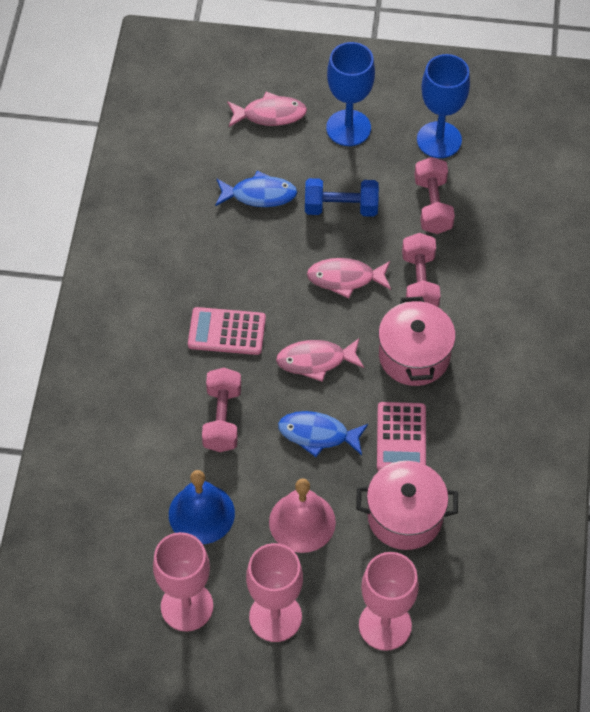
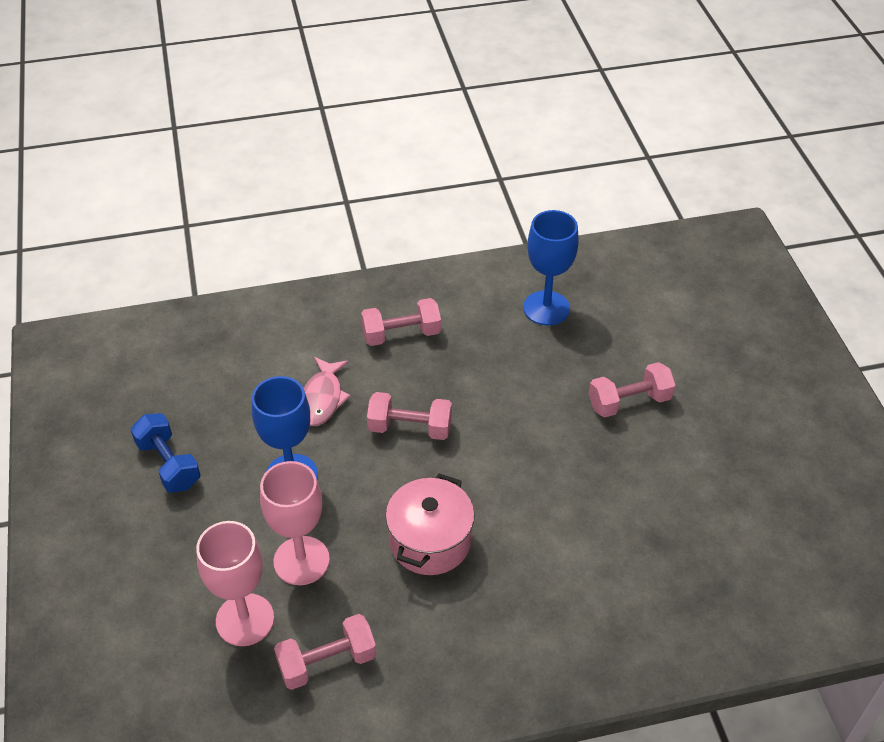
blue bell: 1 -> 0
blue fish: 2 -> 0
pink bell: 1 -> 0
pink calculator: 2 -> 0
pink dumbbell: 3 -> 4
pink fish: 3 -> 1
pink goblet: 3 -> 2
pink pot: 2 -> 1

